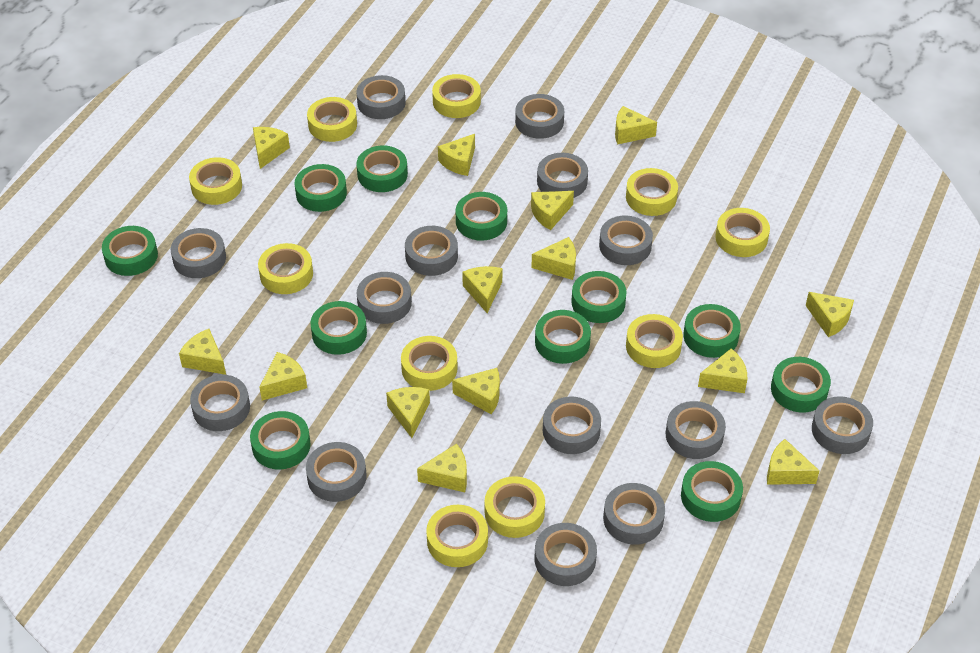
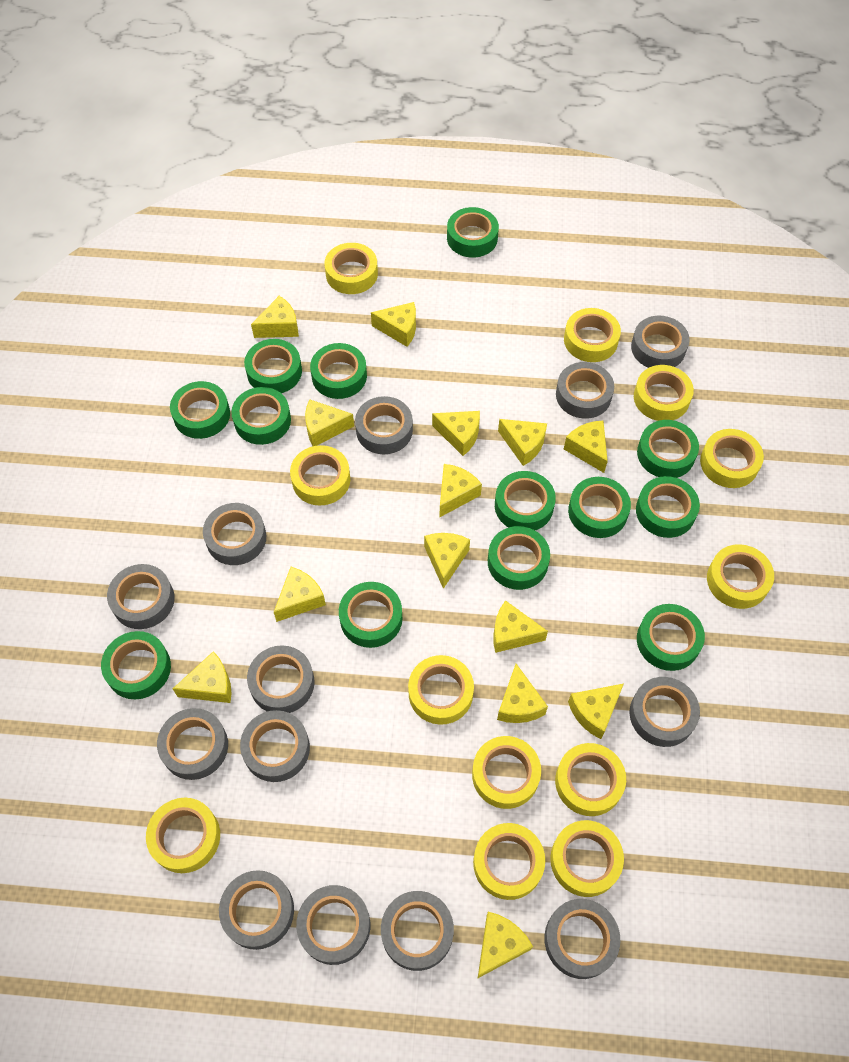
green tape: 11 -> 13
grey tape: 14 -> 13
yellow tape: 10 -> 12

